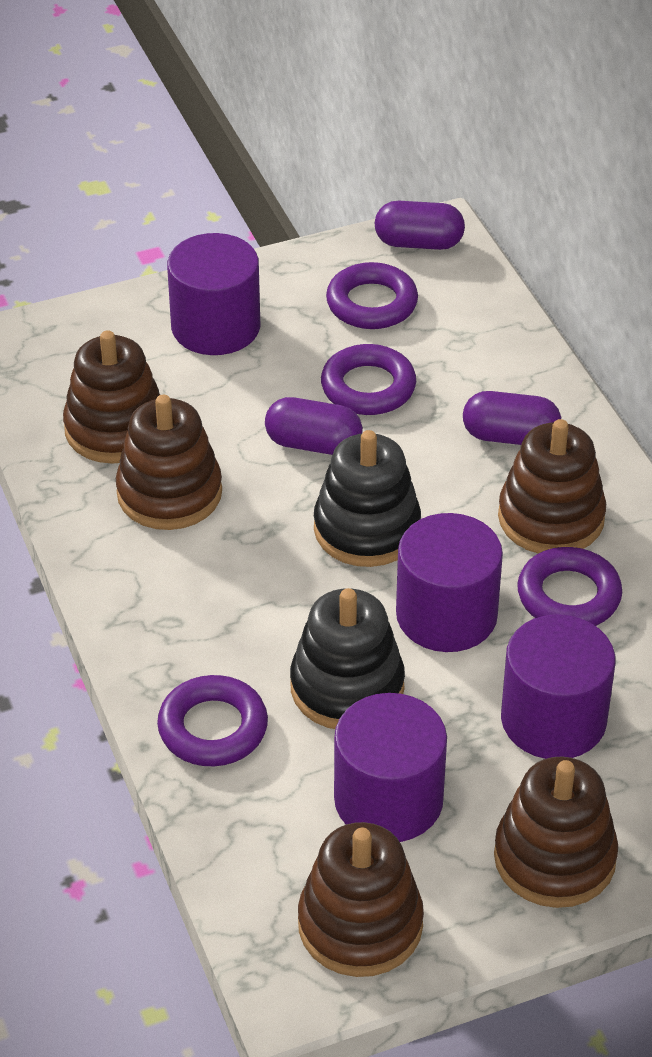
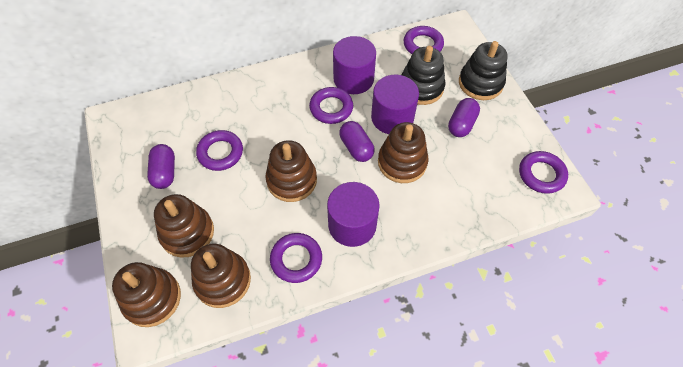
purple cylinder: 4 -> 3
purple ring: 4 -> 5

